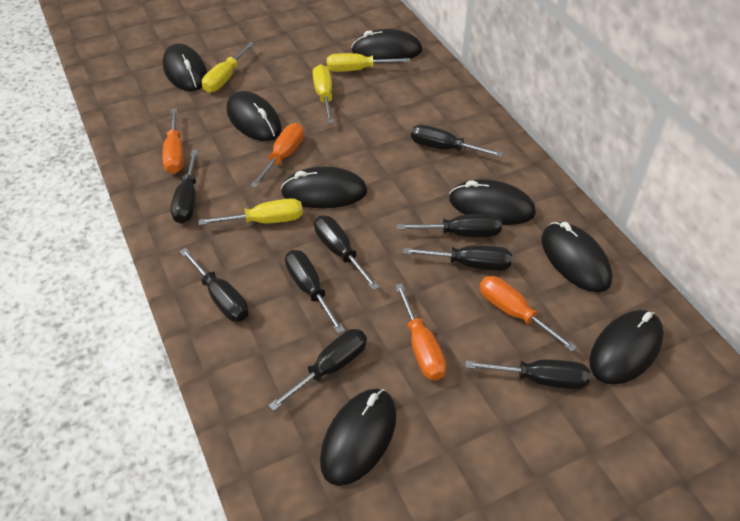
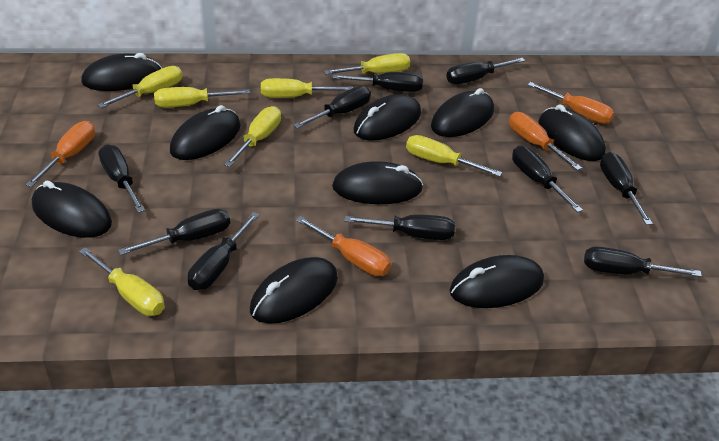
black mouse: 8 -> 9
black screwdriver: 9 -> 10
yellow screwdriver: 4 -> 7

